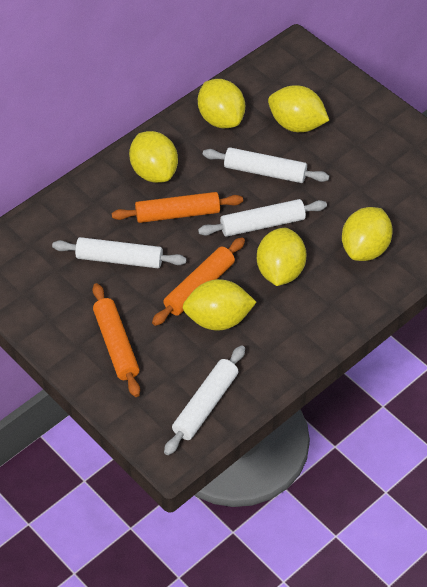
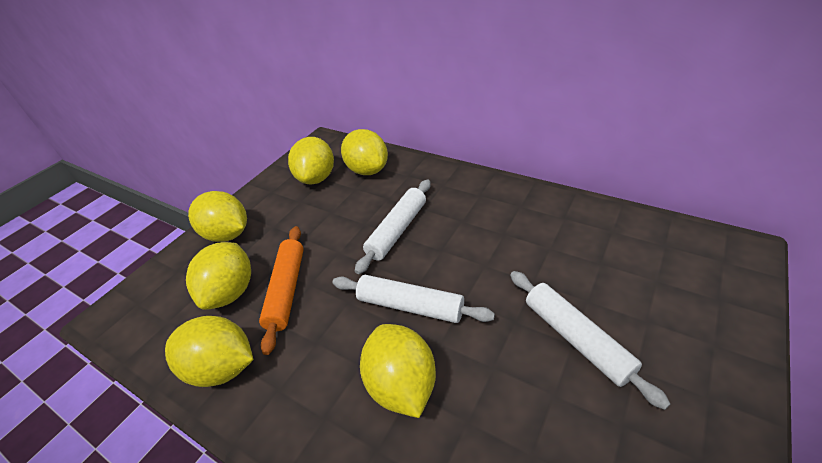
orange rolling pin: 3 -> 1
white rolling pin: 4 -> 3

